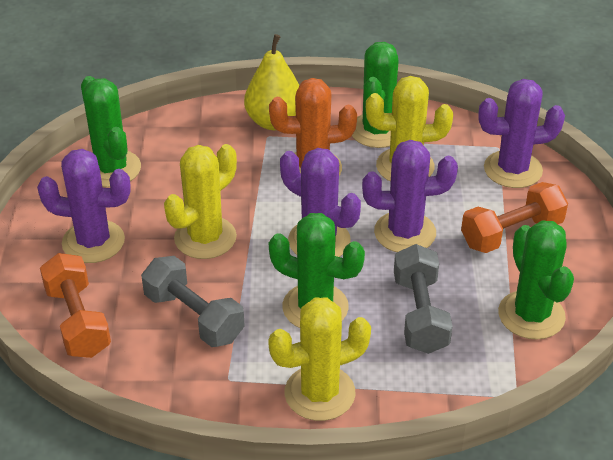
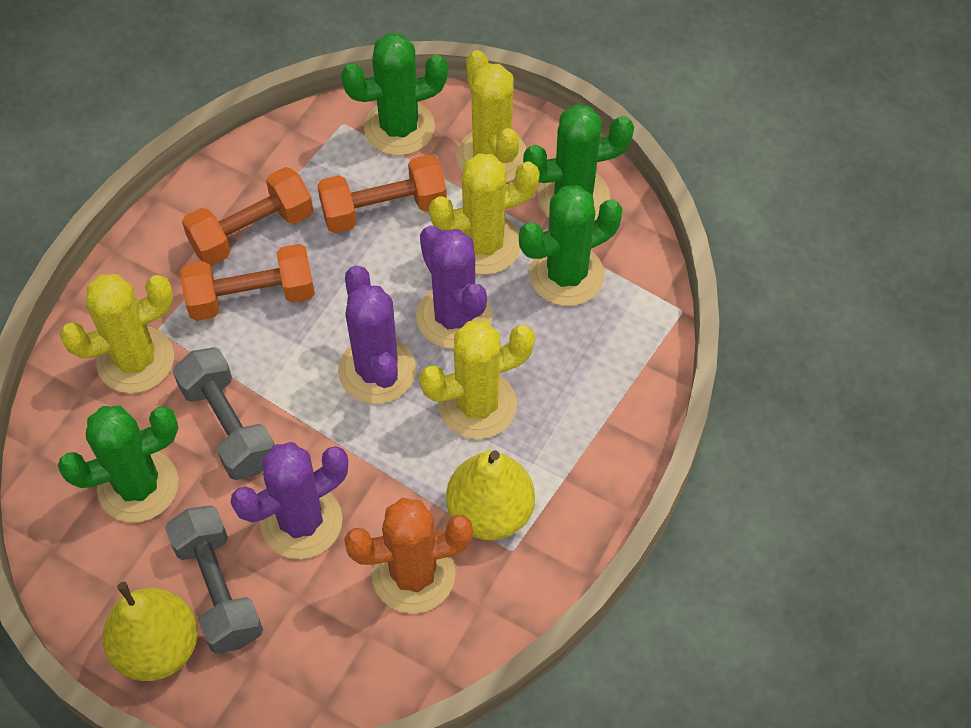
orange dumbbell: 2 -> 3
purple cactus: 4 -> 3
yellow cactus: 3 -> 4
yellow pear: 1 -> 2

